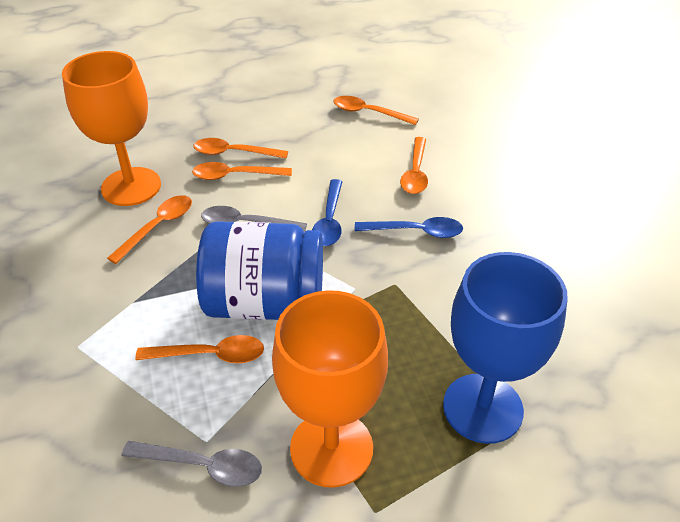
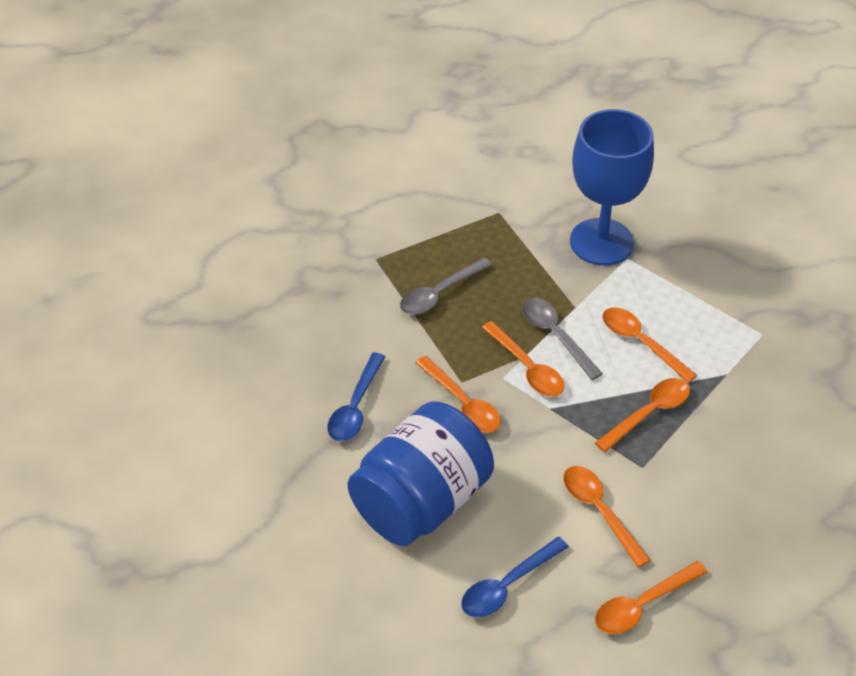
orange goblet: 2 -> 0

